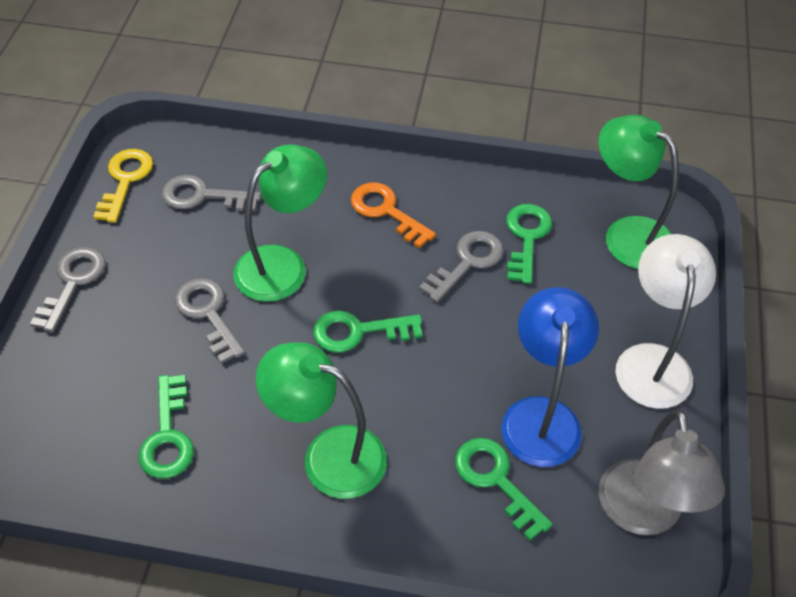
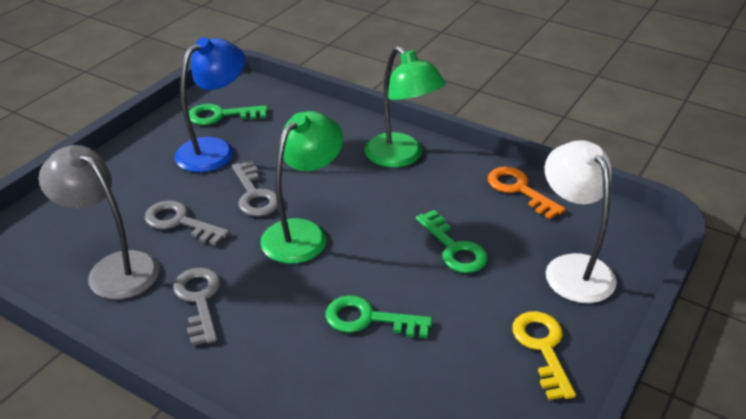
green key: 4 -> 3
green lamp: 3 -> 2
grey key: 4 -> 3

